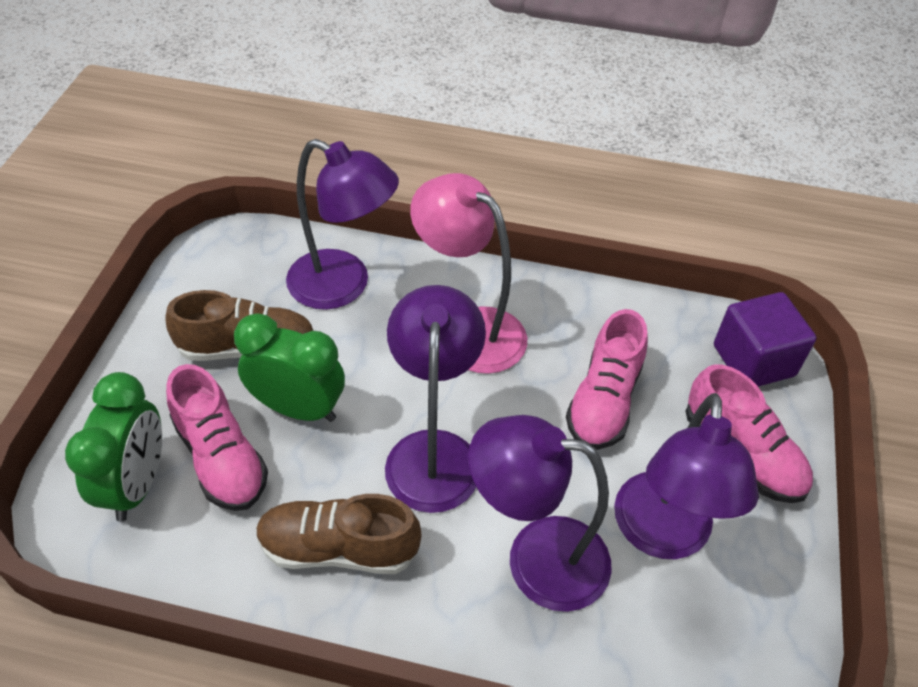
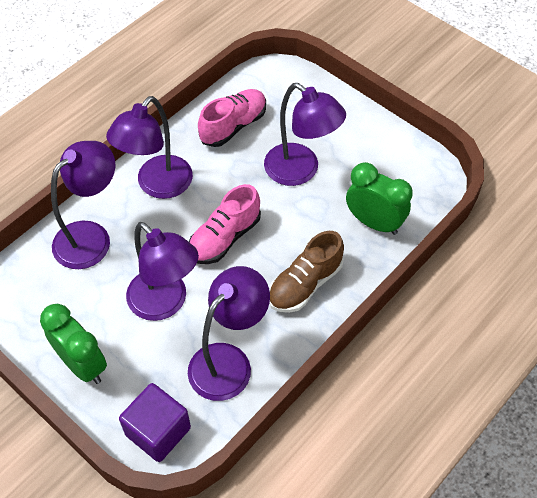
brown shoe: 2 -> 1
pink lamp: 1 -> 0
pink shoe: 3 -> 2
purple lamp: 4 -> 5

